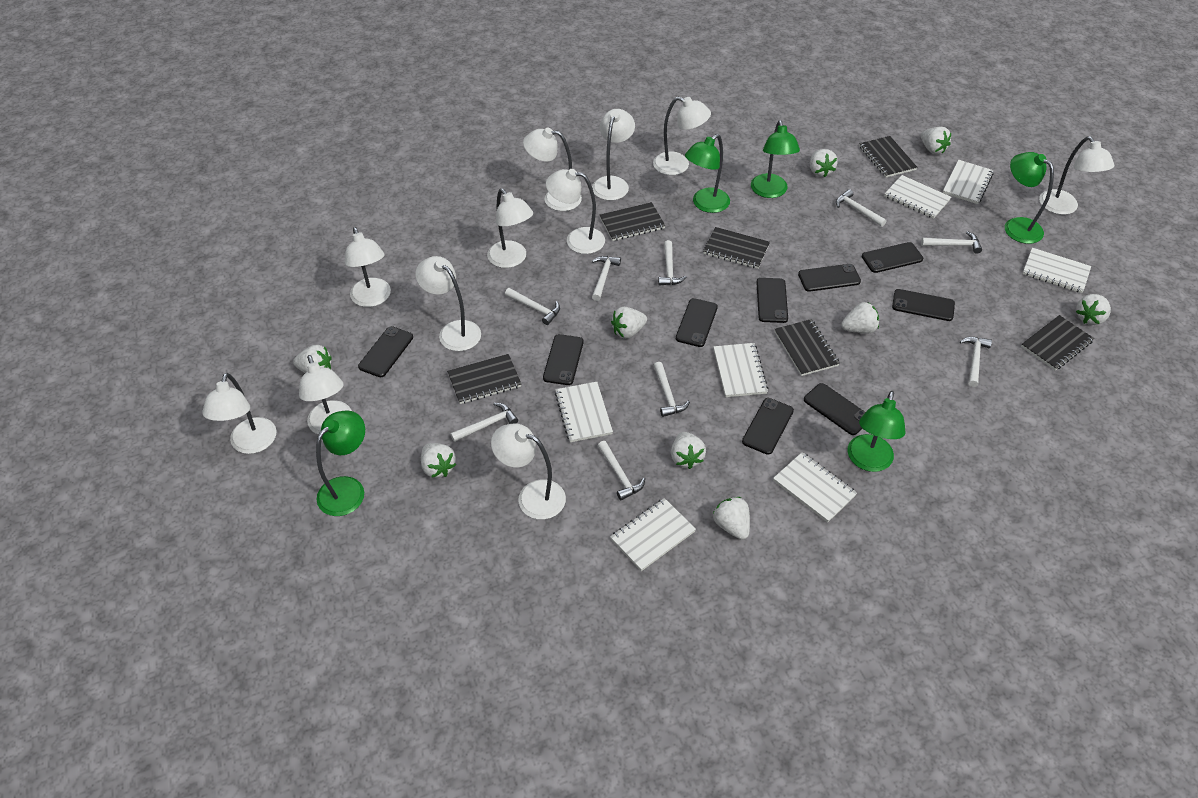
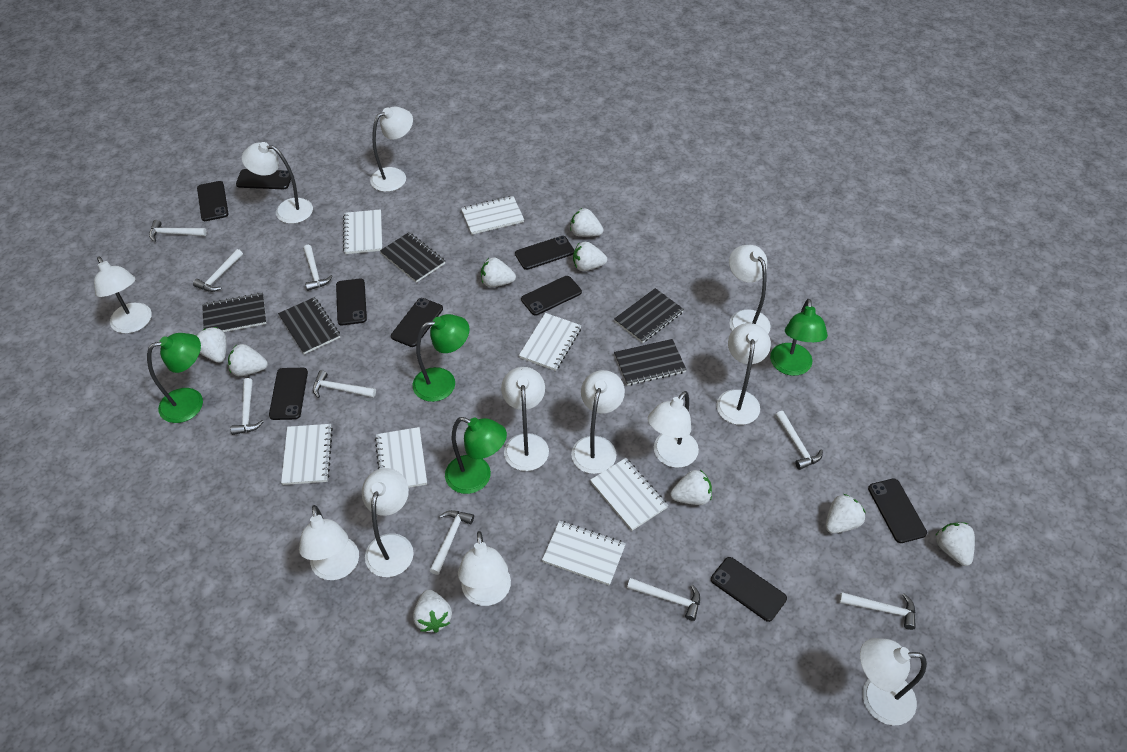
black notebook: 6 -> 5
green lamp: 5 -> 4
white lamp: 11 -> 12

